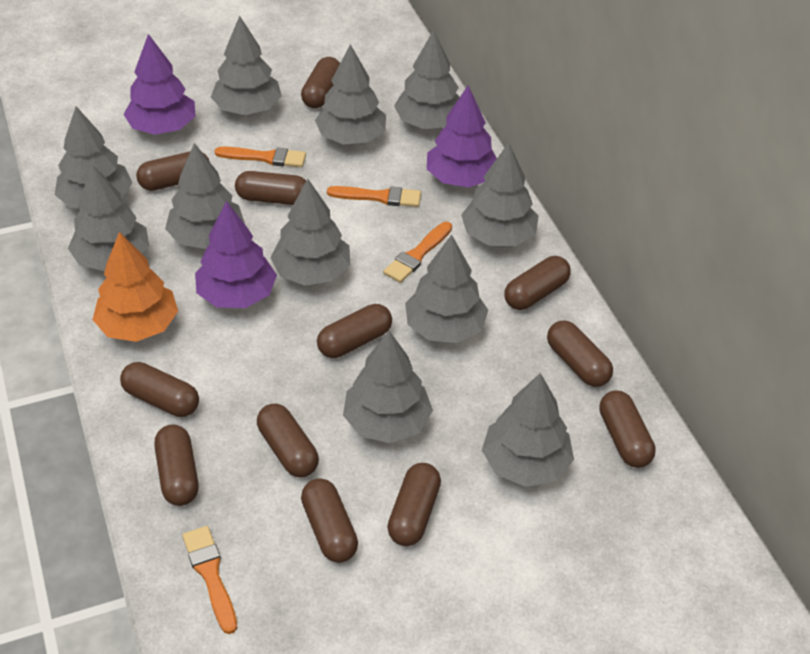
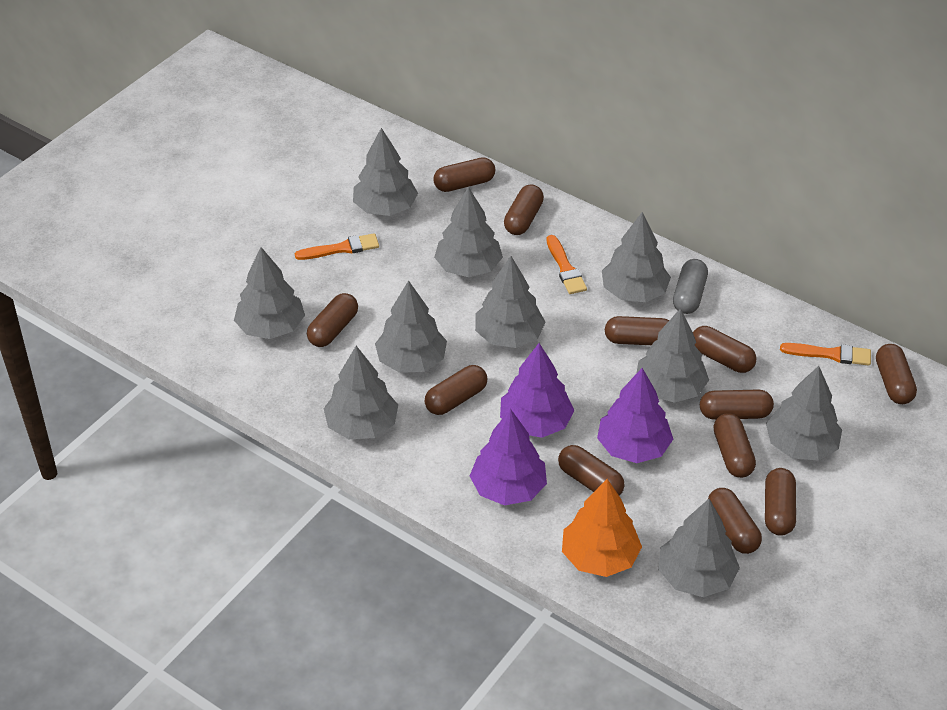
grey capsule: 0 -> 1
grey tree: 11 -> 10
orange brush: 4 -> 3

